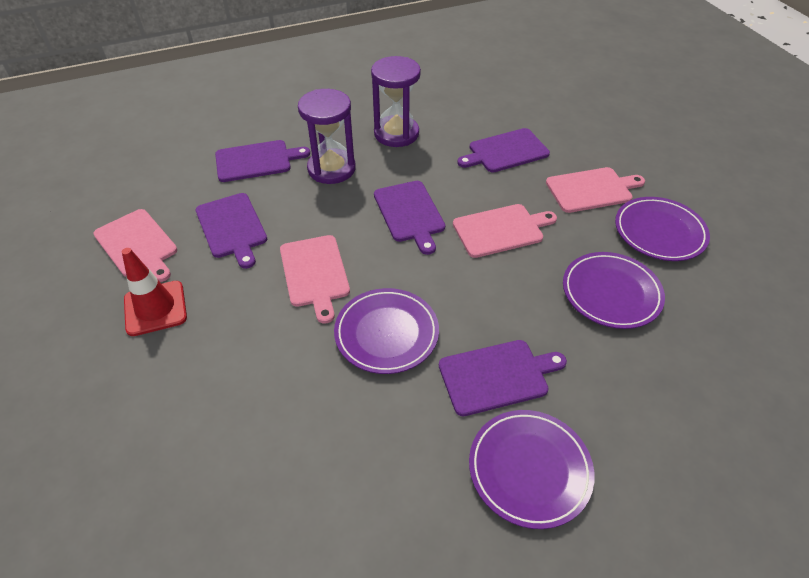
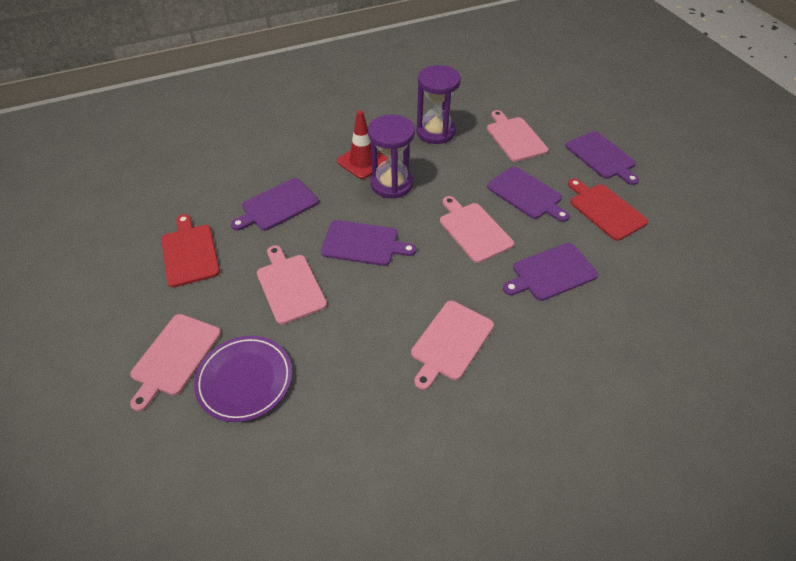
pink cutting board: 4 -> 5
purple plate: 4 -> 1
red cutting board: 0 -> 2

